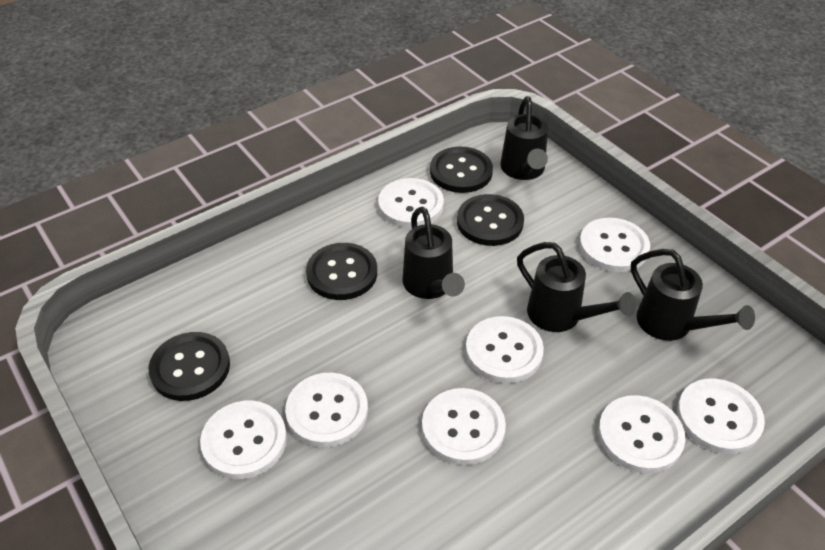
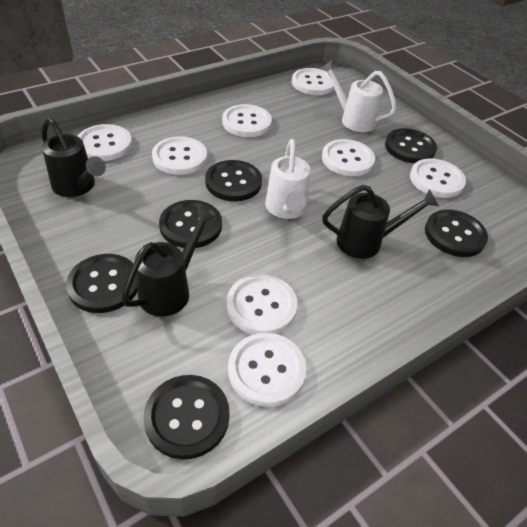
black button: 4 -> 6
black watering can: 4 -> 3
white watering can: 0 -> 2

